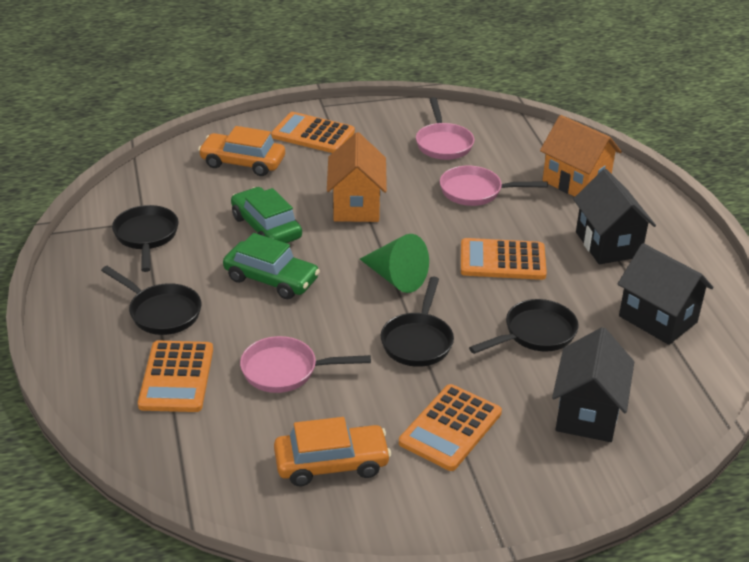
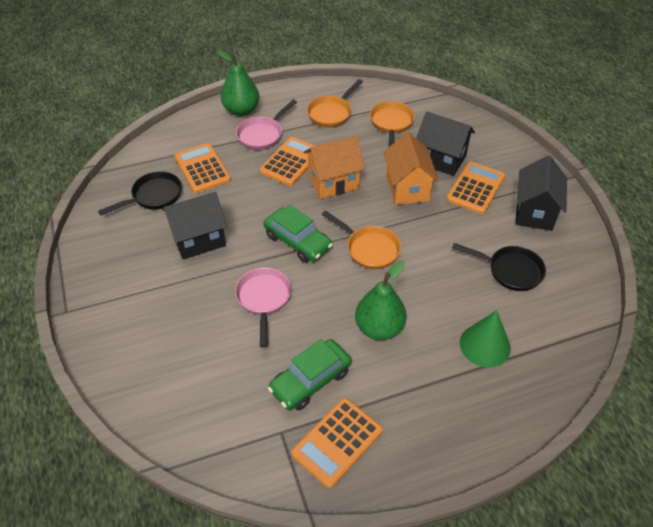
black pan: 4 -> 2
green pear: 0 -> 2
orange car: 2 -> 0
orange pan: 0 -> 3
pink pan: 3 -> 2

